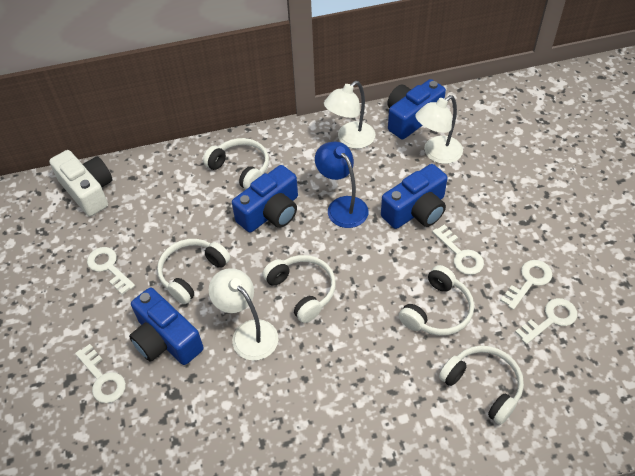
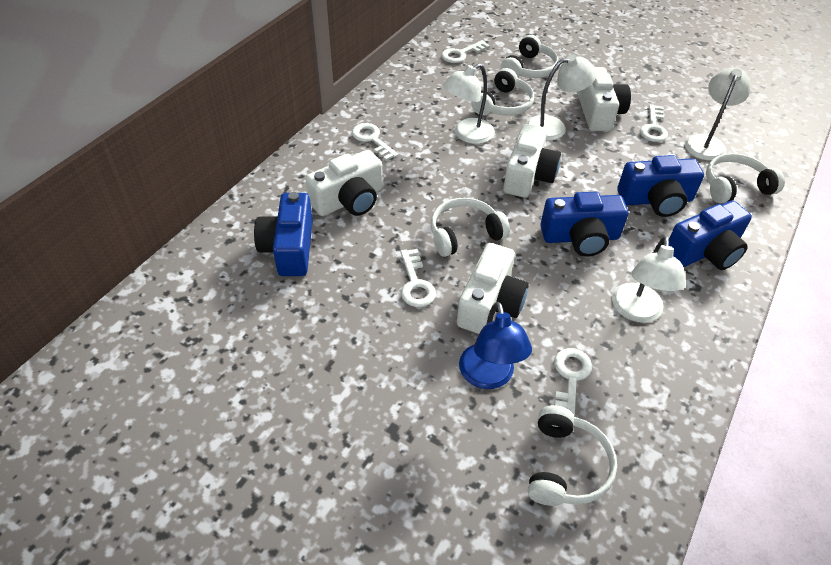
white camera: 1 -> 4
white lamp: 3 -> 4

